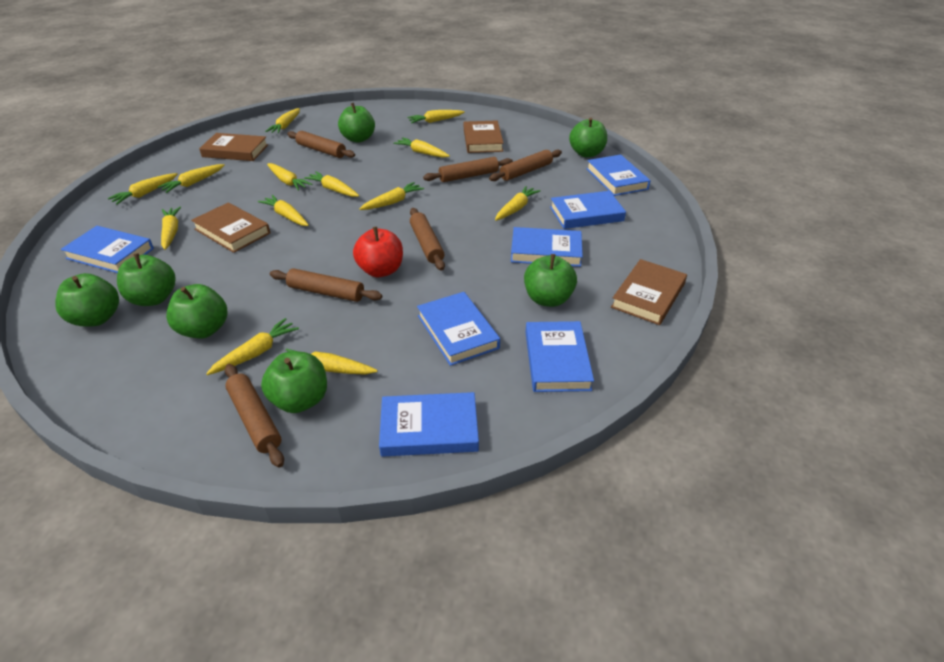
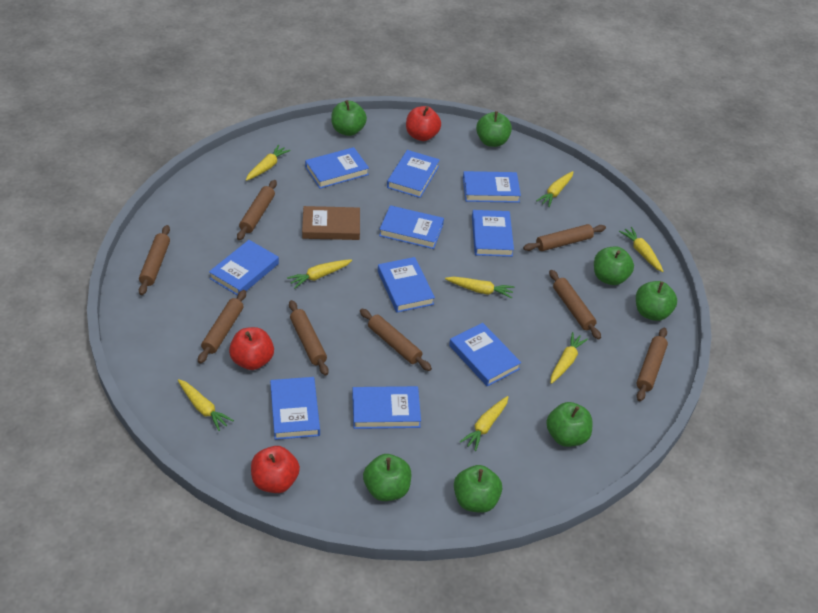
blue book: 7 -> 10
brown book: 4 -> 1
brown rolling pin: 6 -> 8
red apple: 1 -> 3
yellow carrot: 13 -> 8

